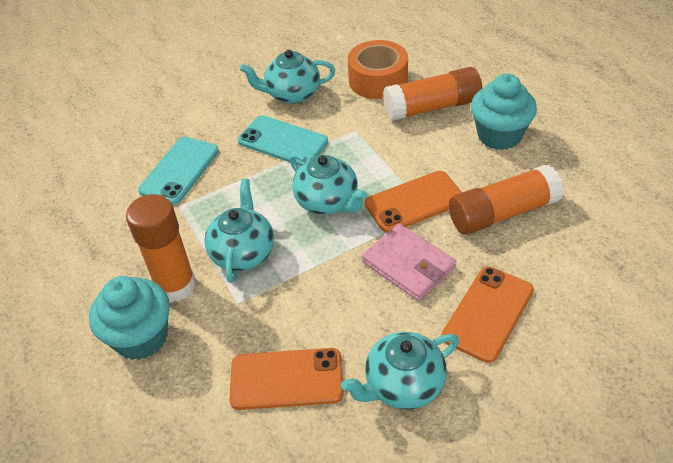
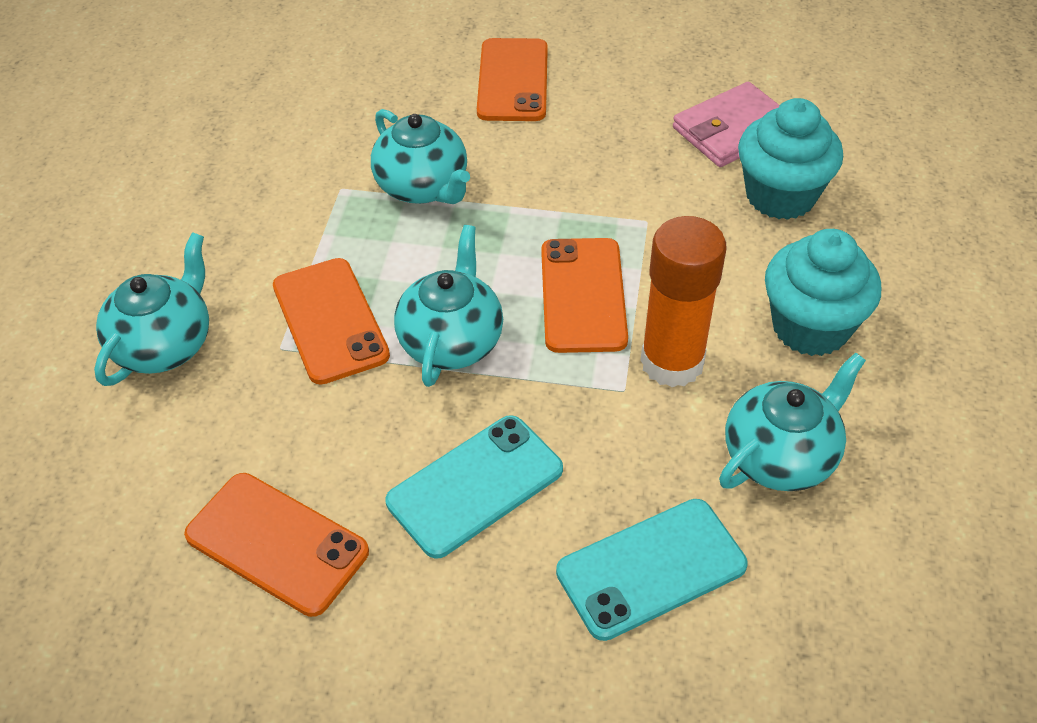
orange glue stick: 3 -> 1
orange phone: 3 -> 4
orange tape: 1 -> 0

